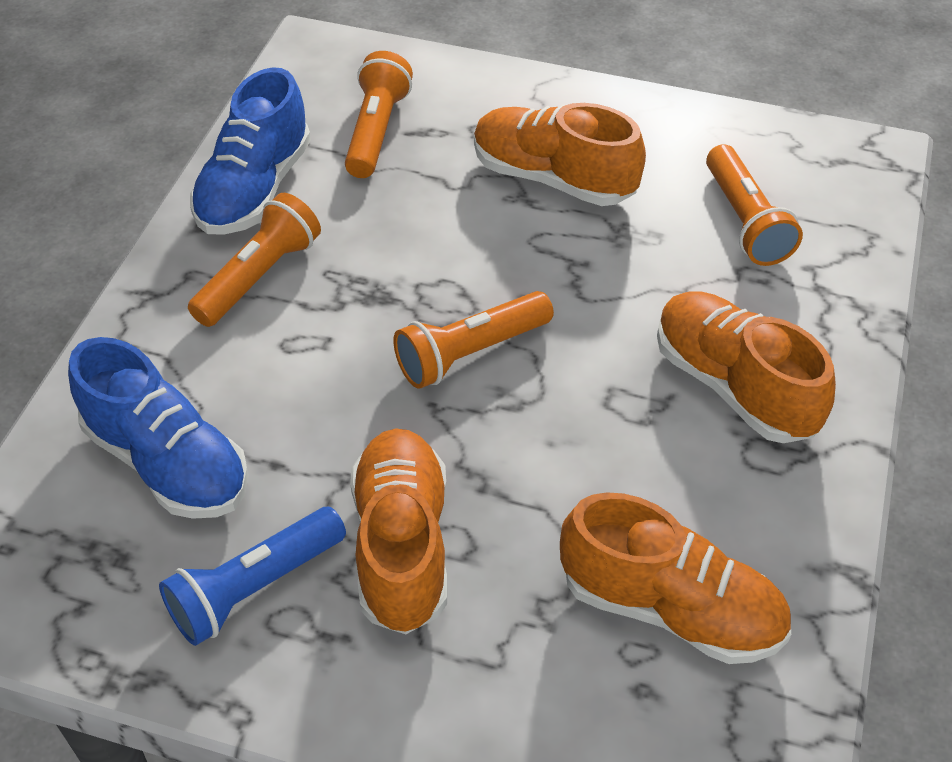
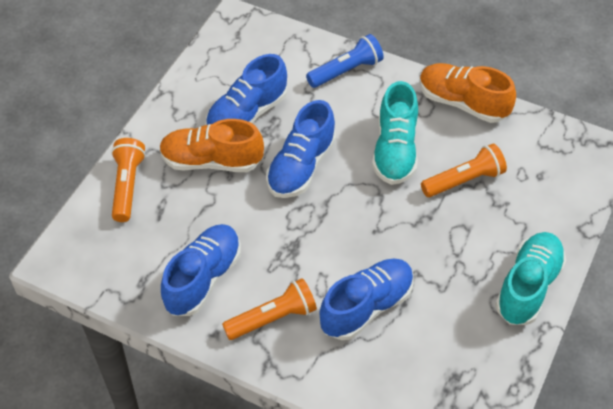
blue shoe: 2 -> 4
orange flashlight: 4 -> 3
orange shoe: 4 -> 2
turquoise shoe: 0 -> 2

